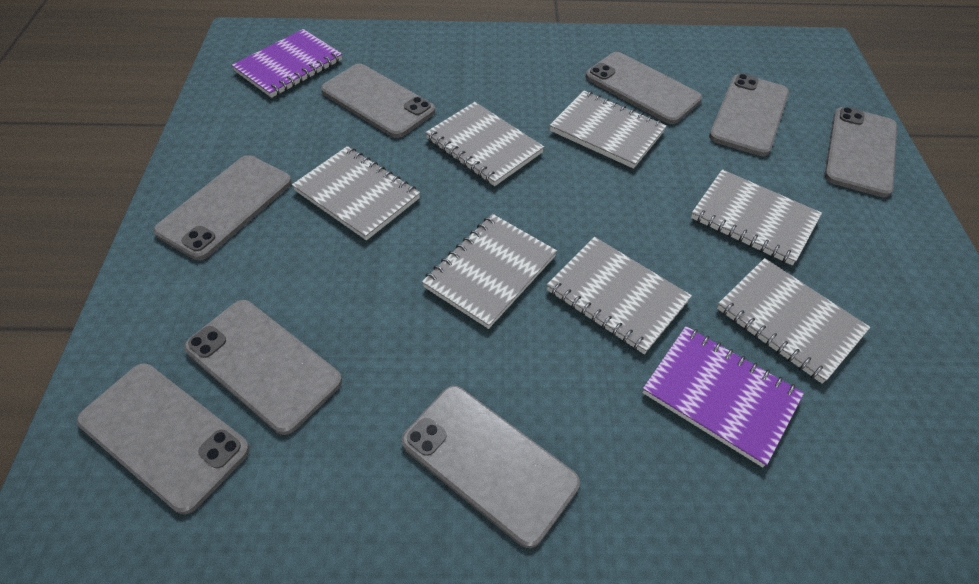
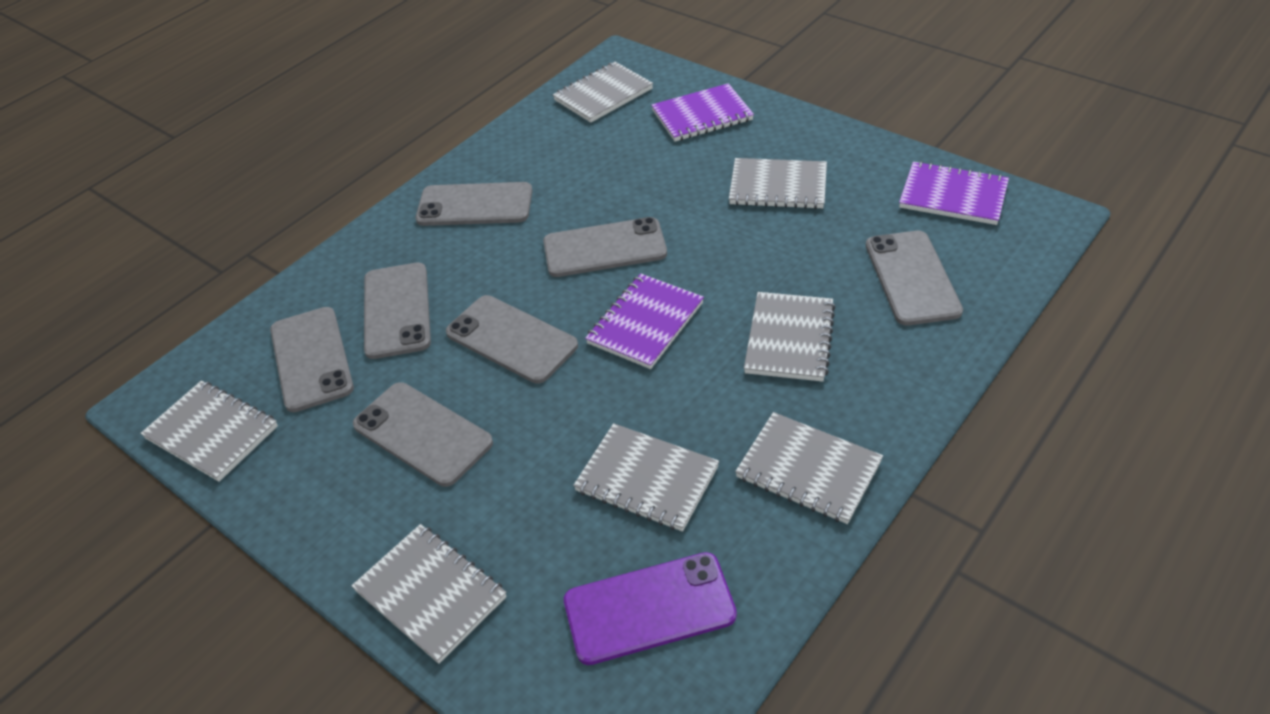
grey phone: 8 -> 7
purple notebook: 2 -> 3
purple phone: 0 -> 1

